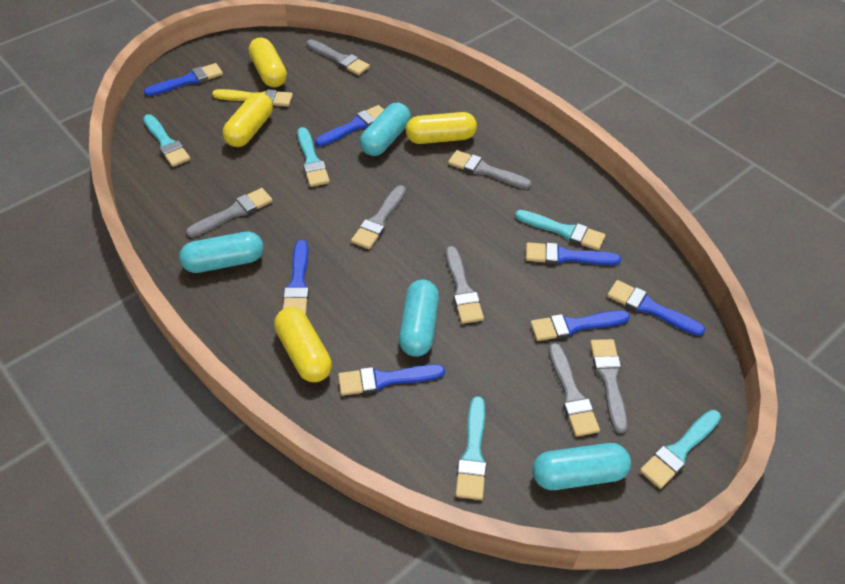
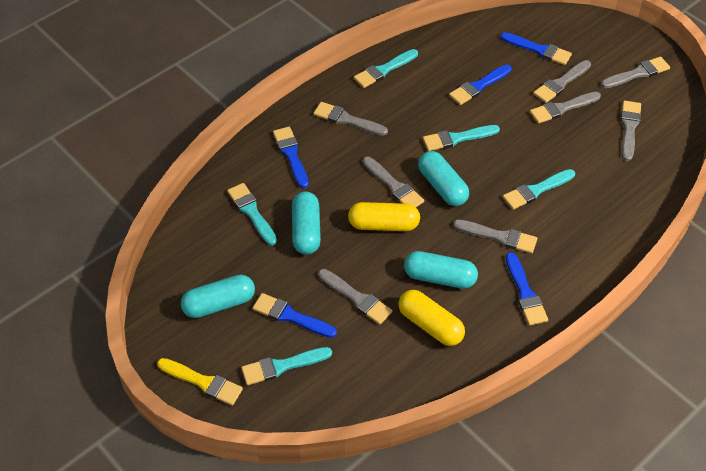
blue brush: 7 -> 5
grey brush: 7 -> 8
yellow capsule: 4 -> 2

